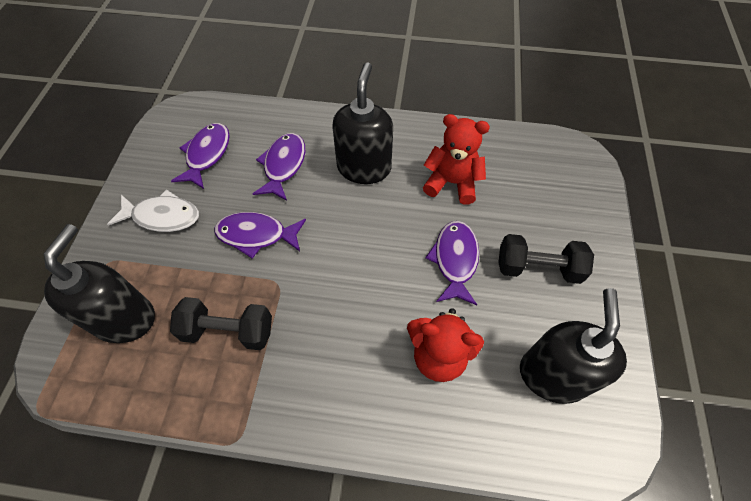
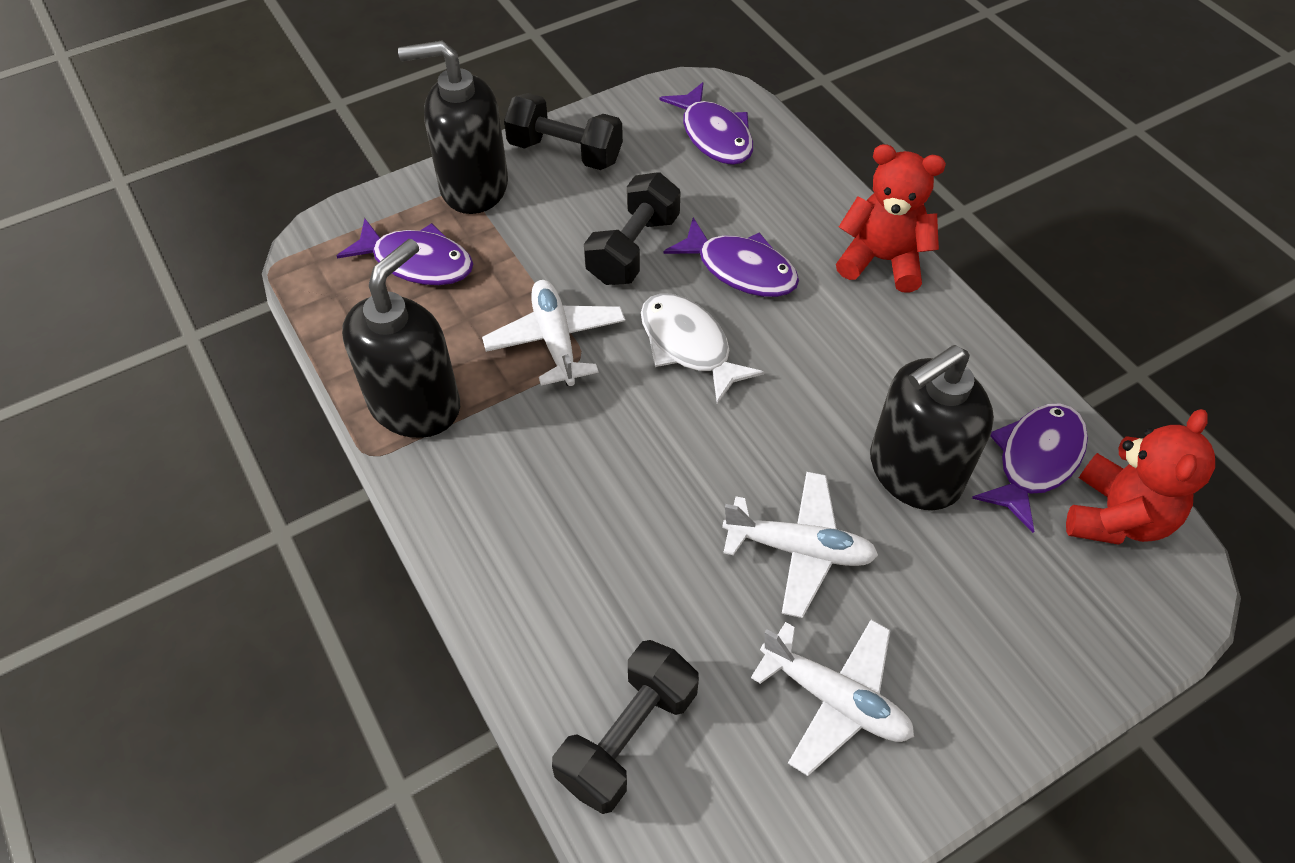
black dumbbell: 2 -> 3
white plane: 0 -> 3

